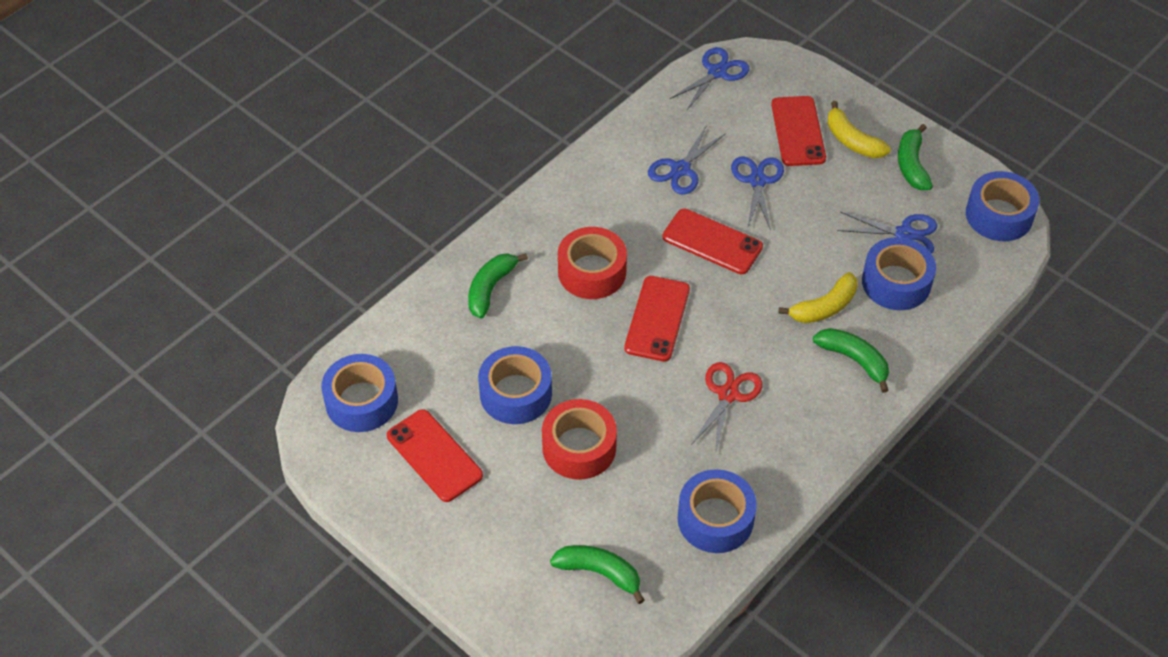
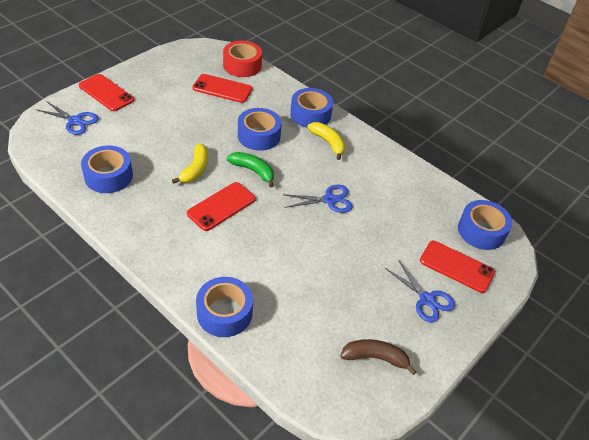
blue scissors: 4 -> 3
brown banana: 0 -> 1
green banana: 4 -> 1
red scissors: 1 -> 0
red tape: 2 -> 1

